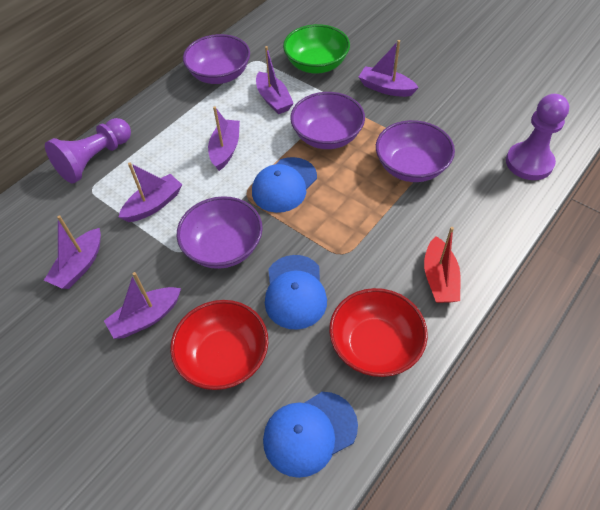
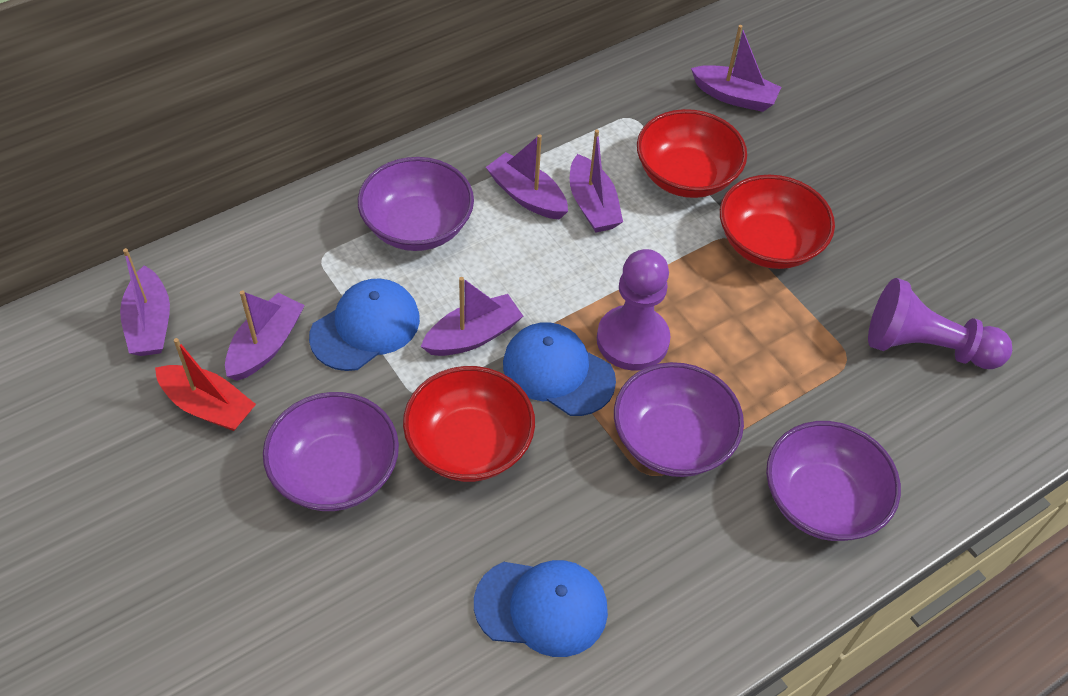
green bowl: 1 -> 0
red bowl: 2 -> 3

